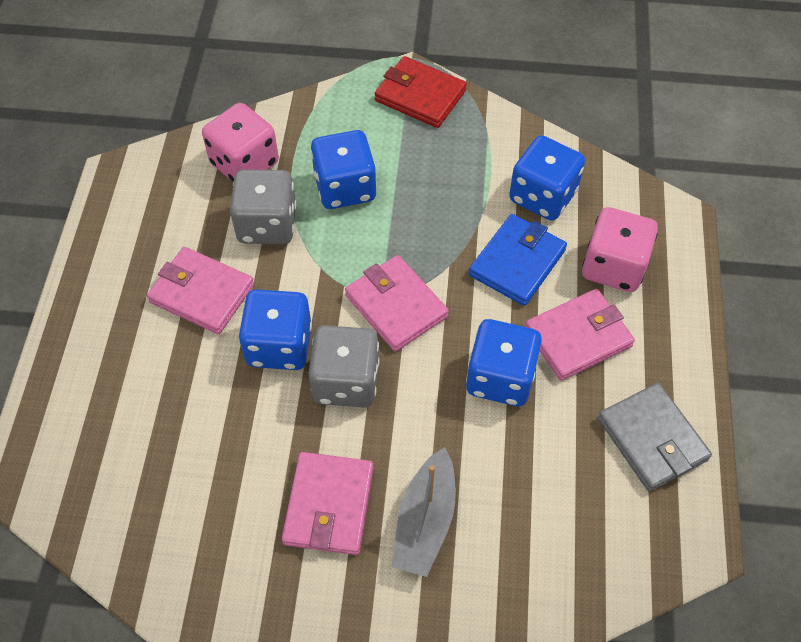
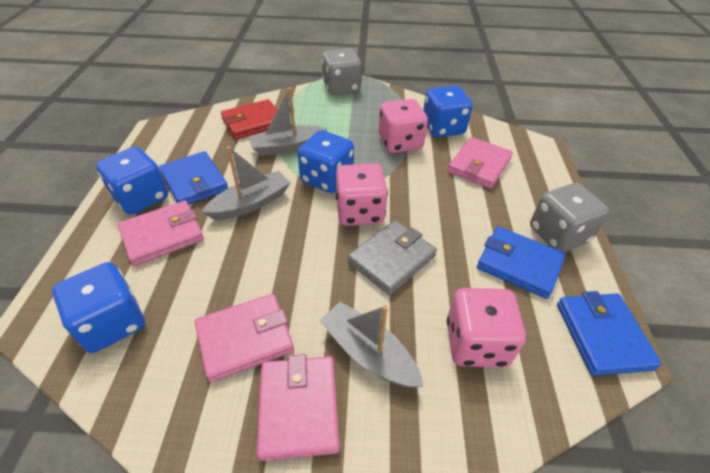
blue wallet: 1 -> 3
grey boat: 1 -> 3
pink dice: 2 -> 3

